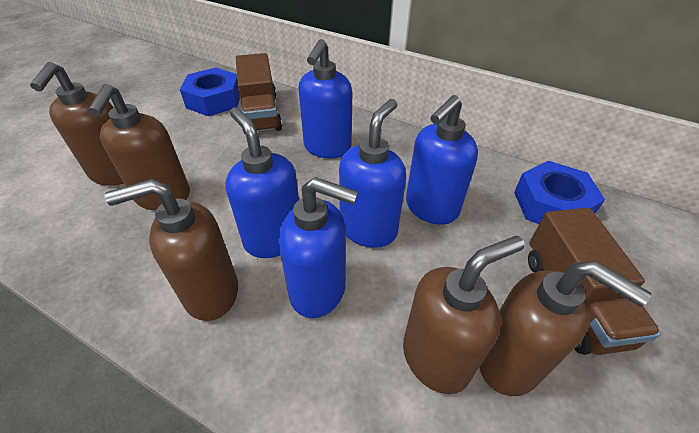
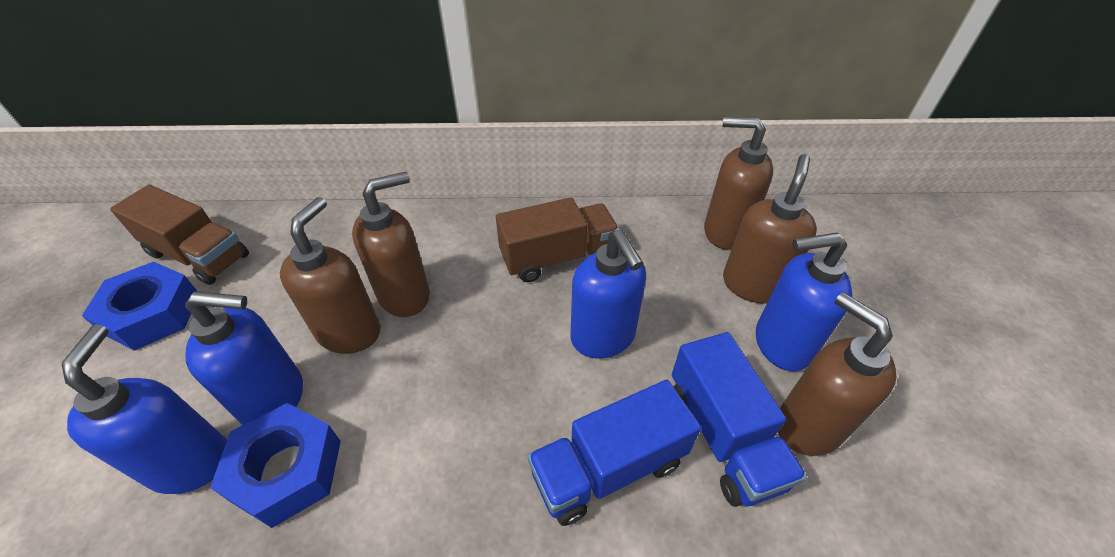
blue soap dispenser: 5 -> 4
blue truck: 0 -> 2

